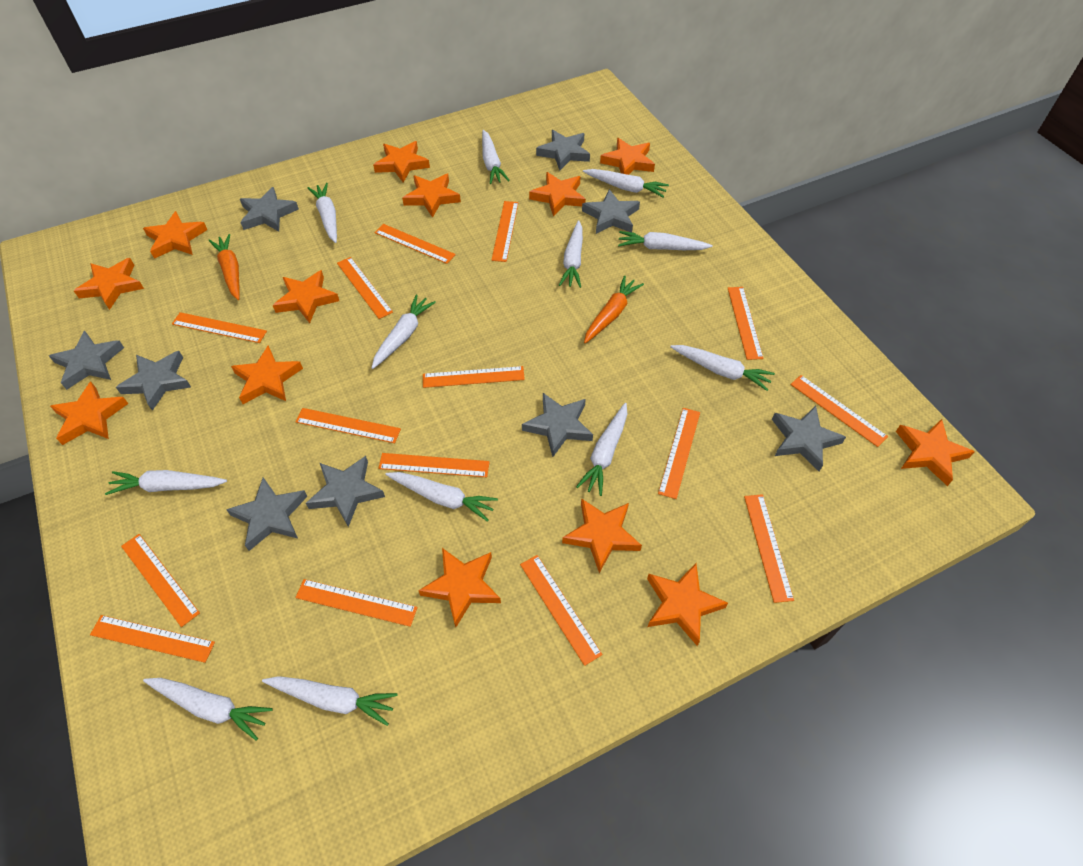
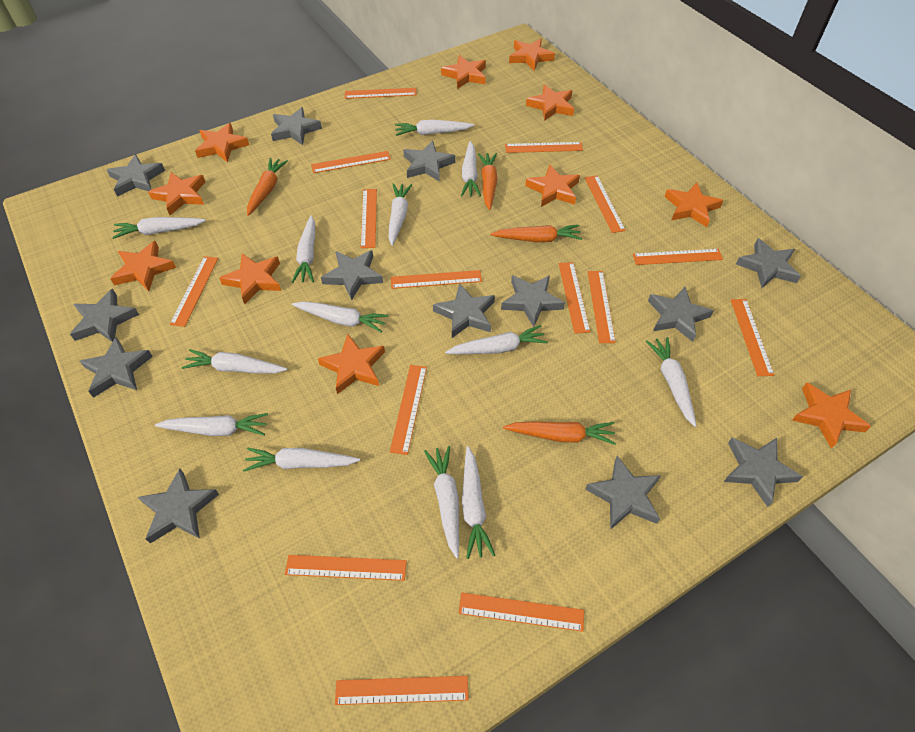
grey star: 9 -> 13
orange carrot: 2 -> 4
orange star: 13 -> 11
white carrot: 12 -> 13

